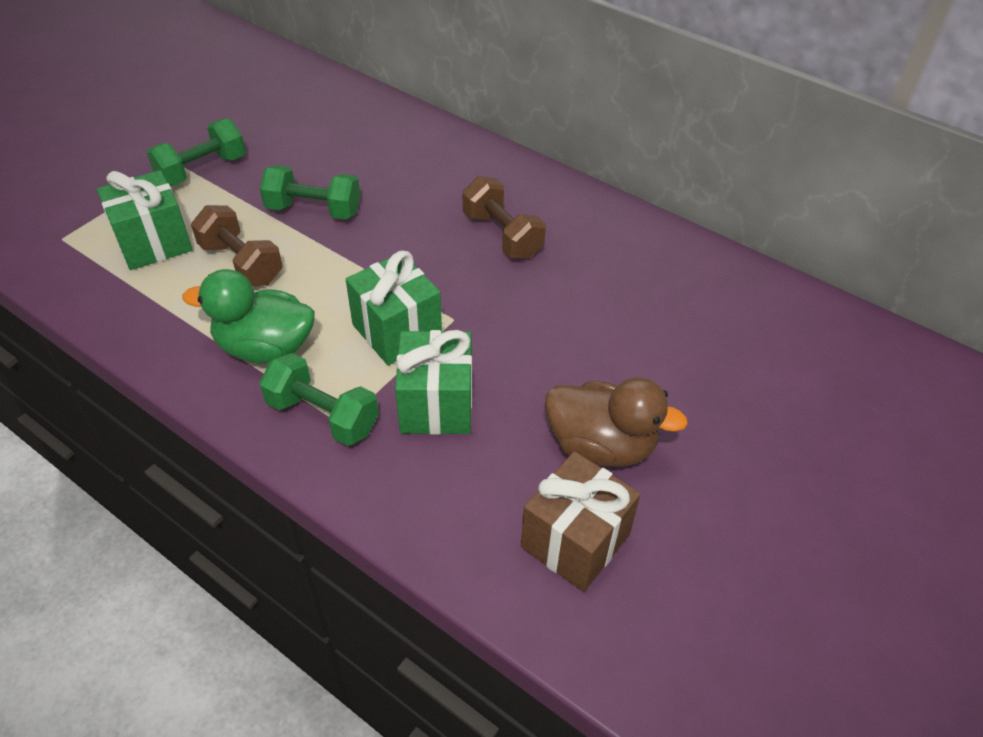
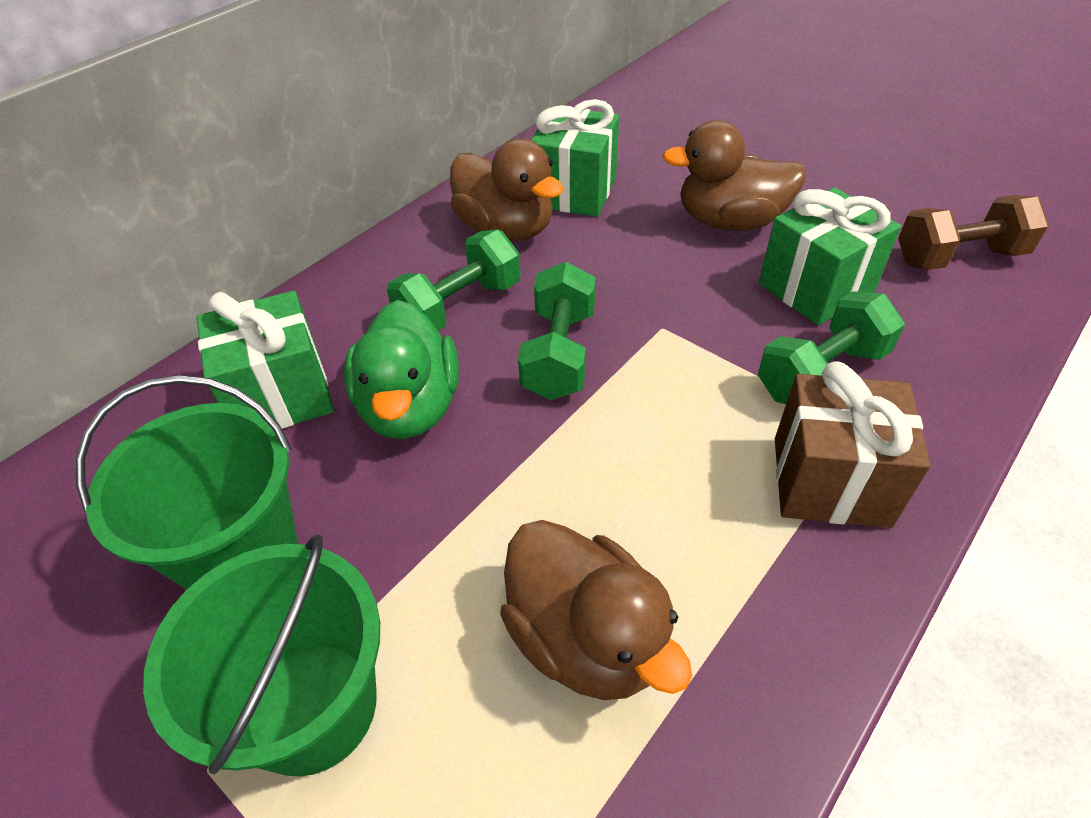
brown duck: 1 -> 3
brown dumbbell: 2 -> 1
green bucket: 0 -> 2

